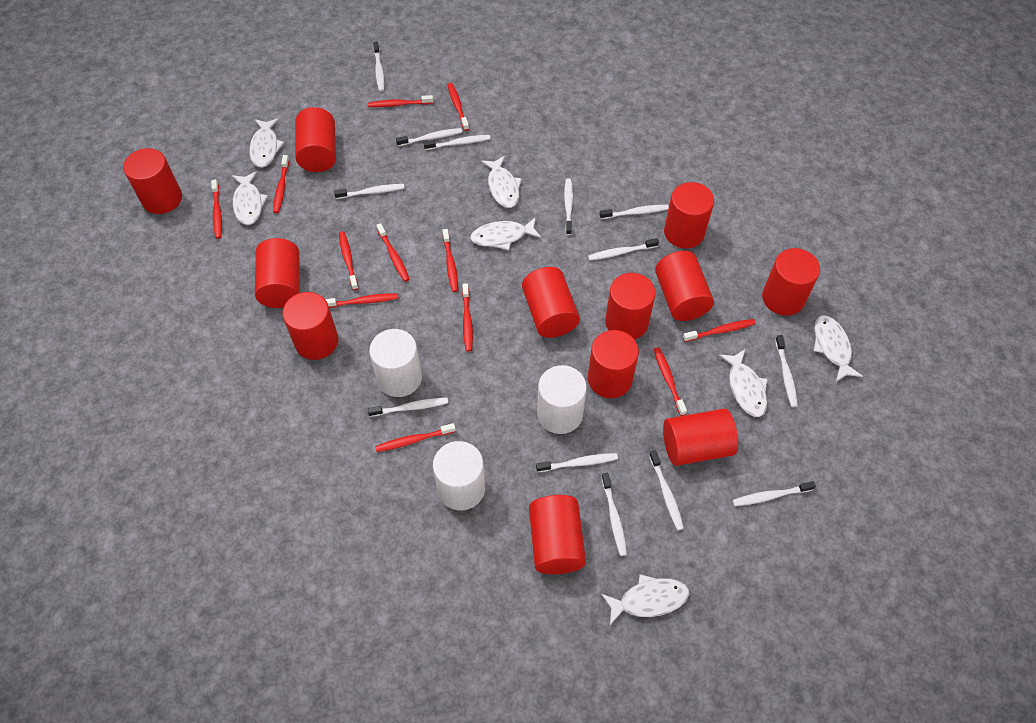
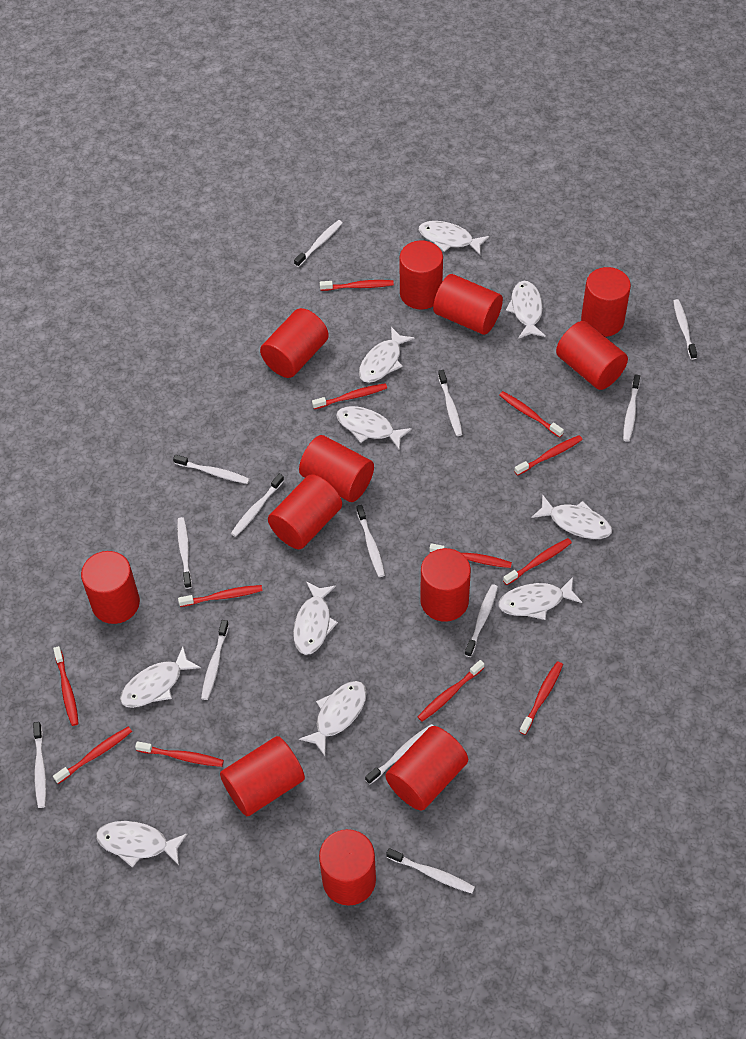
white cylinder: 3 -> 0
white fish: 7 -> 10

